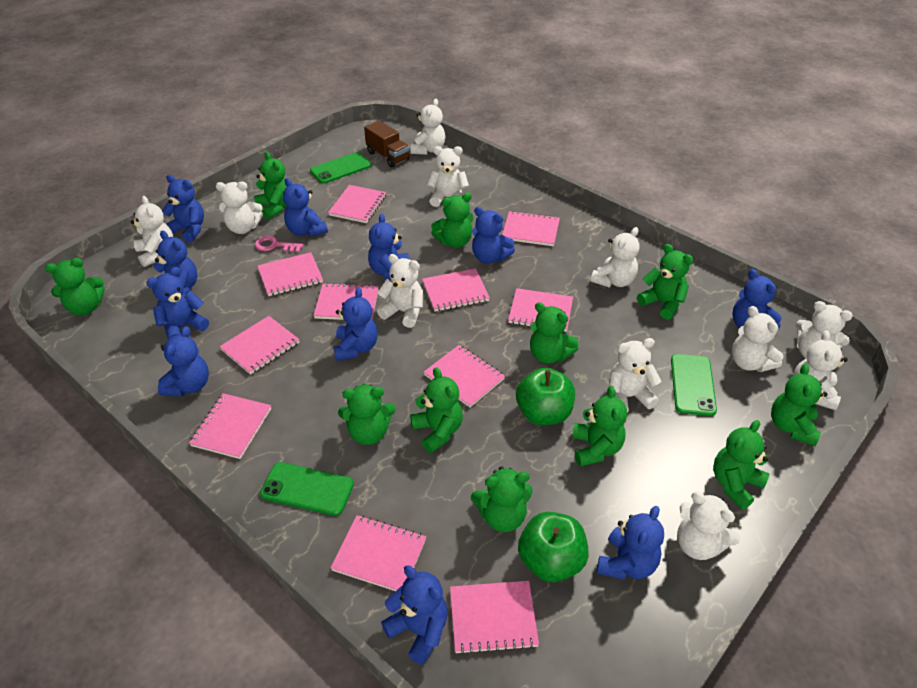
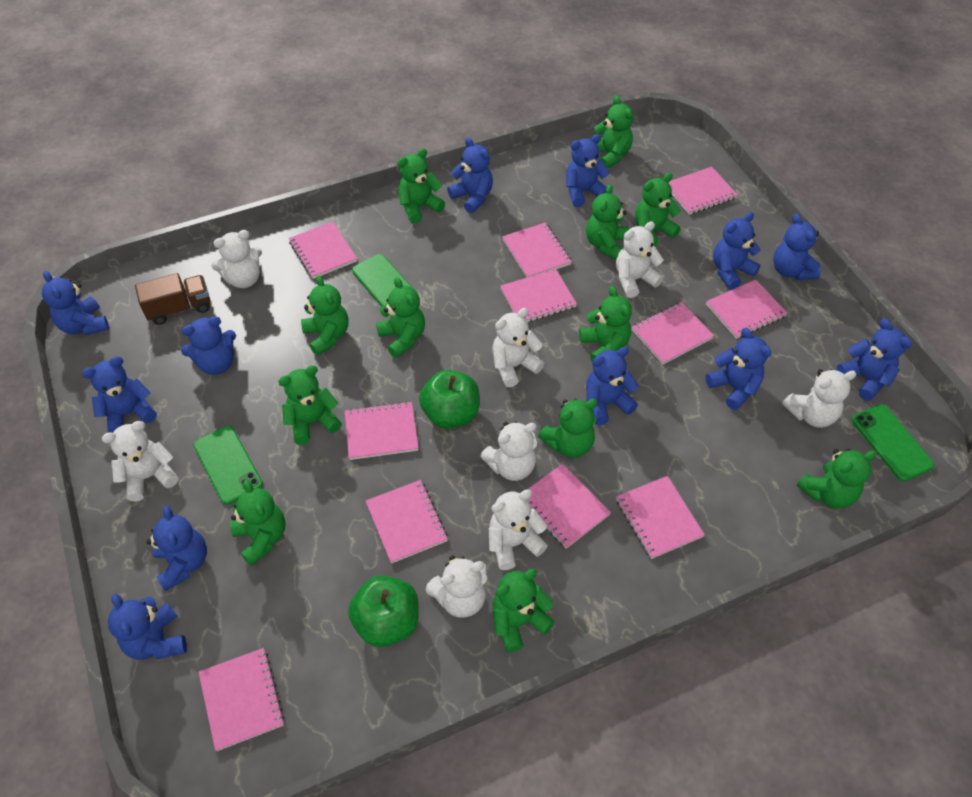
blue teddy bear: 11 -> 12
green teddy bear: 11 -> 12
pink key: 1 -> 0
white teddy bear: 11 -> 8

